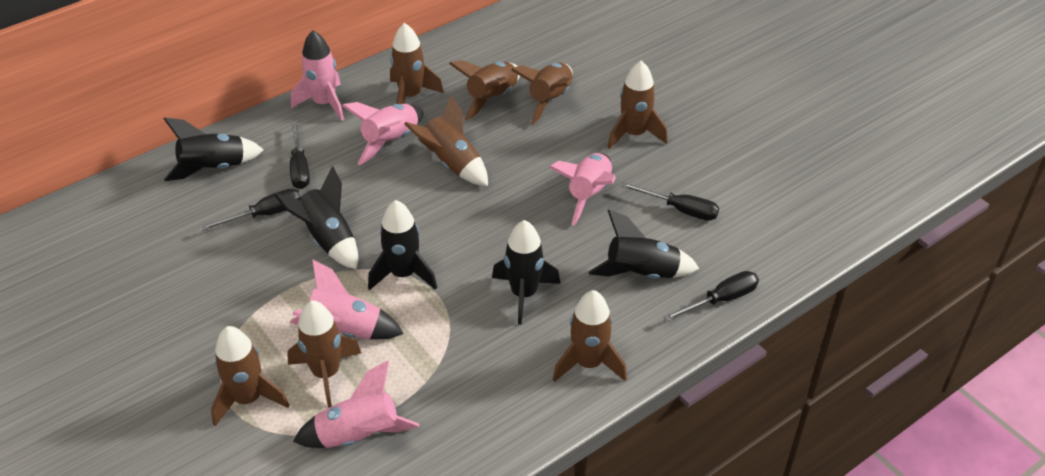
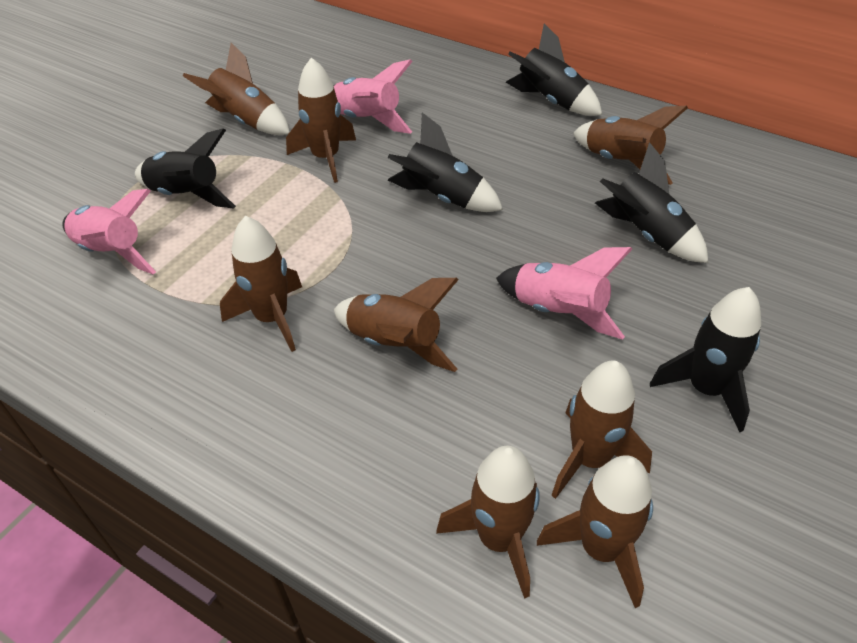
black screwdriver: 4 -> 0
pink rocket: 5 -> 3

